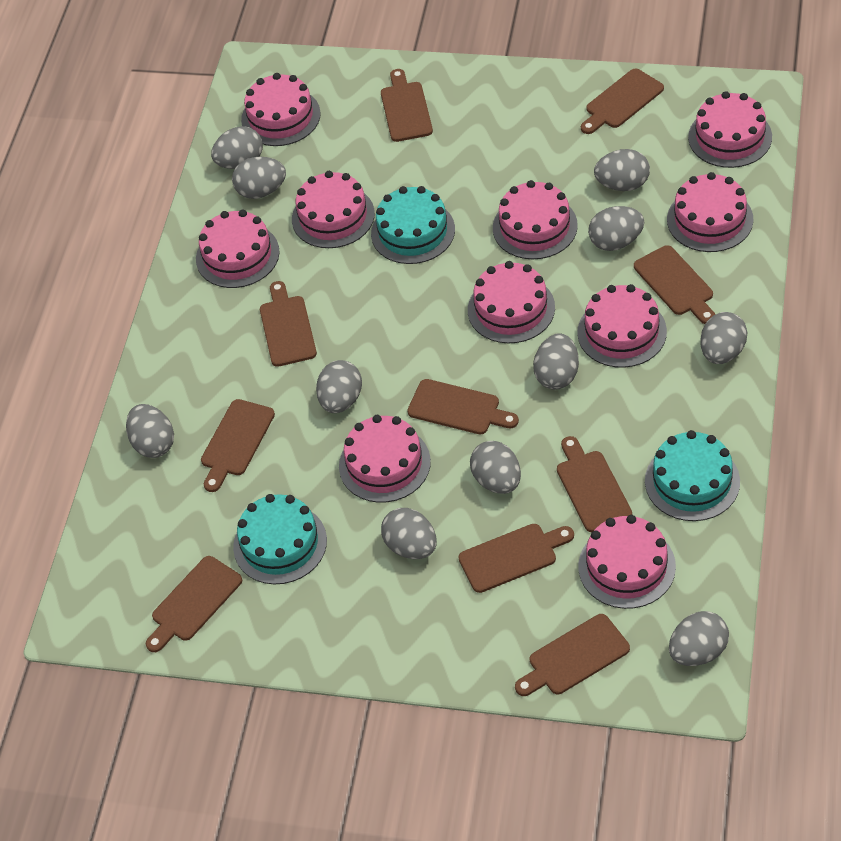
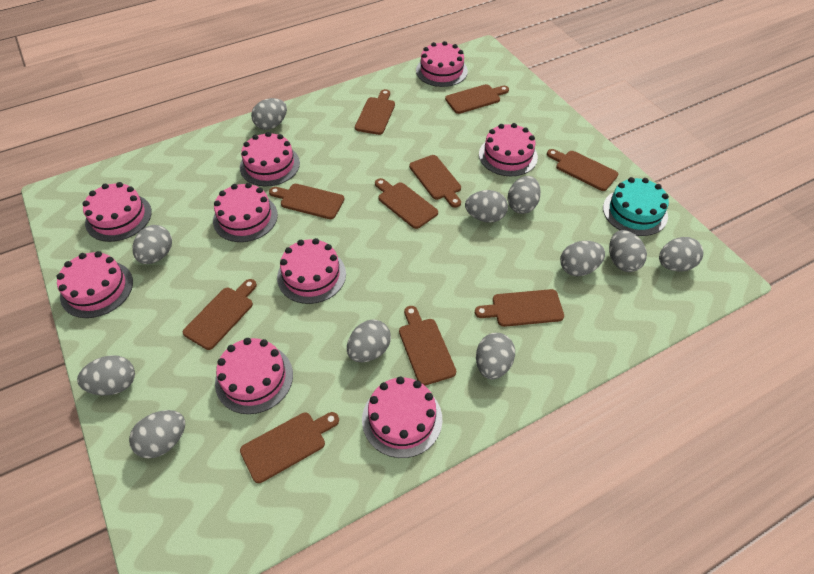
pink cake: 10 -> 9
turquoise cake: 3 -> 1

